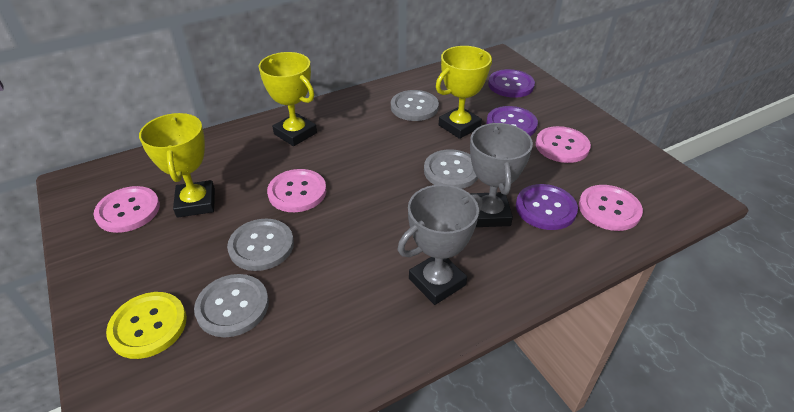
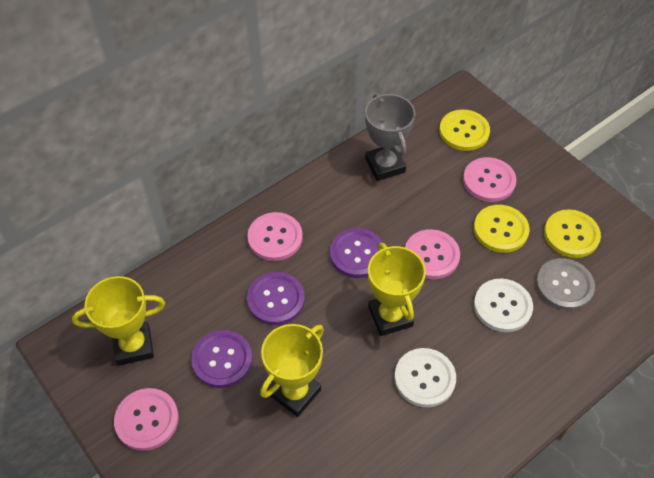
grey button: 4 -> 1
grey trophy: 2 -> 1
white button: 0 -> 2
yellow button: 1 -> 3

